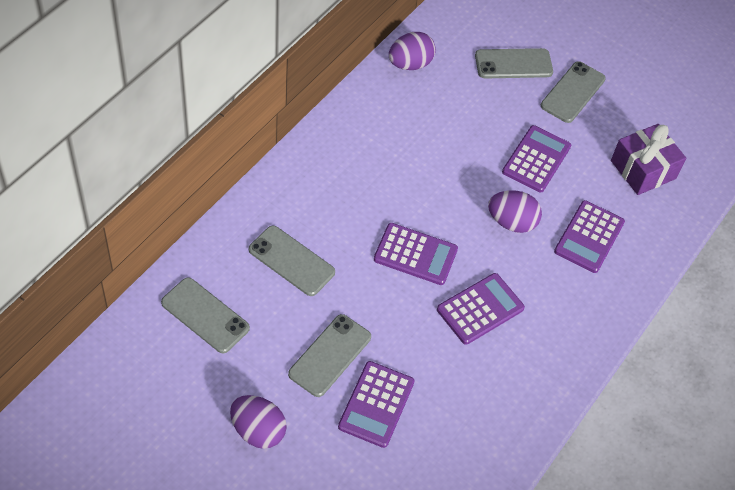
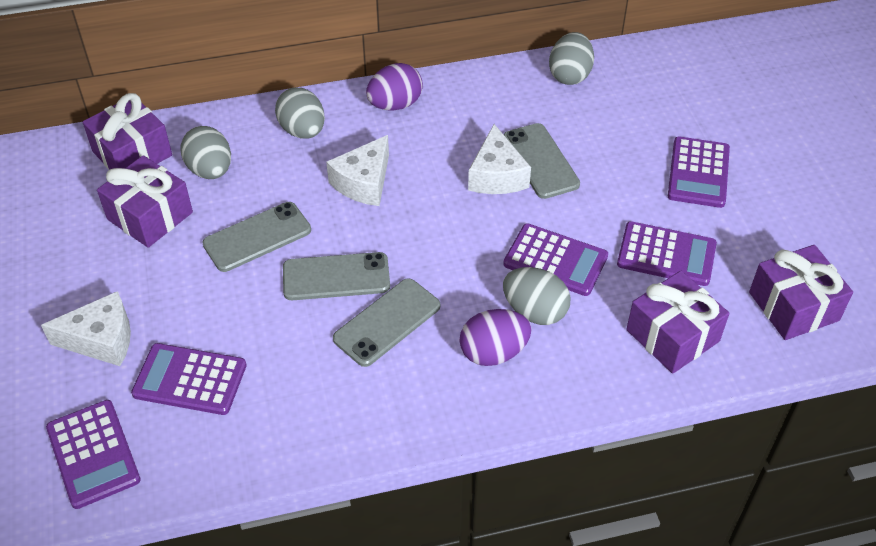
grey egg: 0 -> 4
grey phone: 5 -> 4
purple egg: 3 -> 2
purple gift: 1 -> 4
white cheese: 0 -> 3

